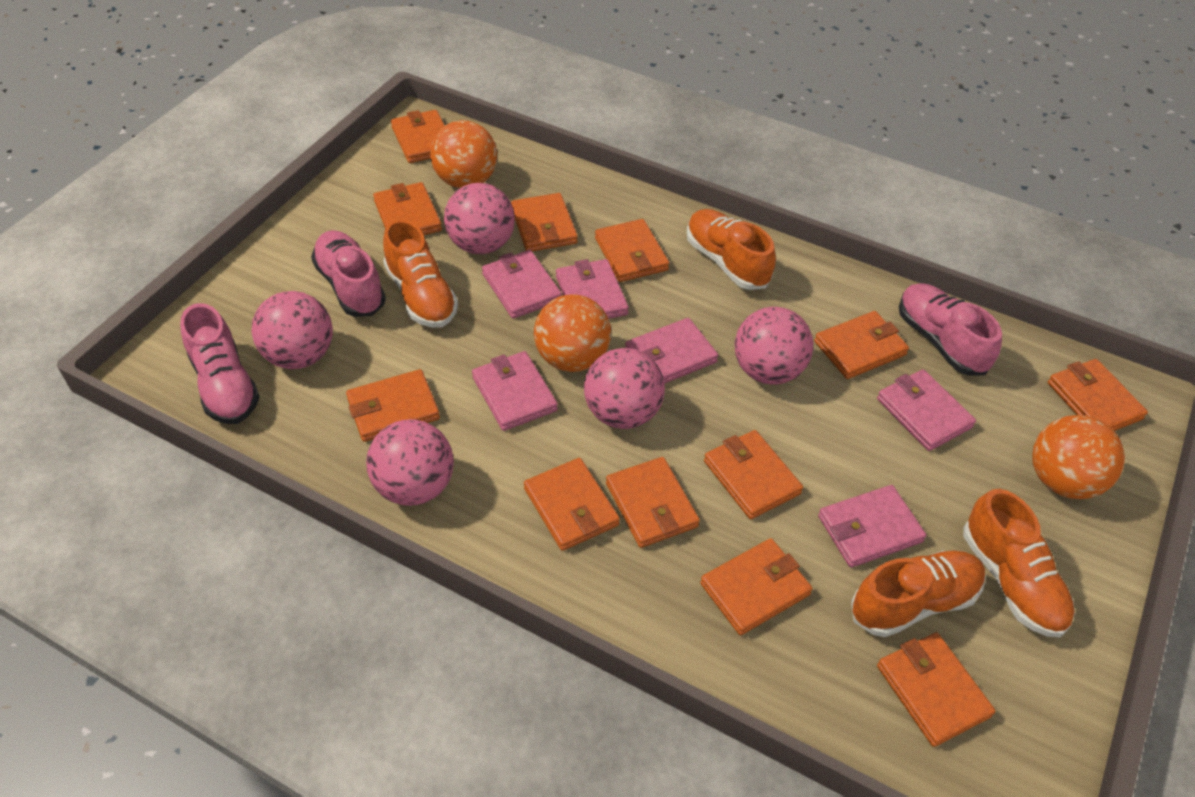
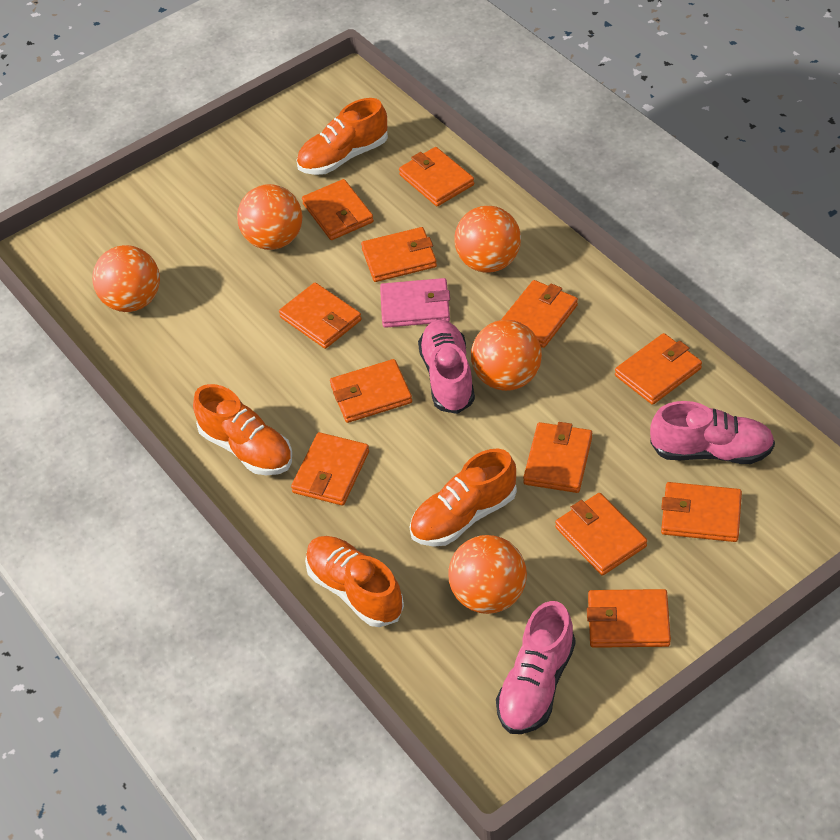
orange ball: 3 -> 5
pink ball: 5 -> 0
pink wallet: 6 -> 1

